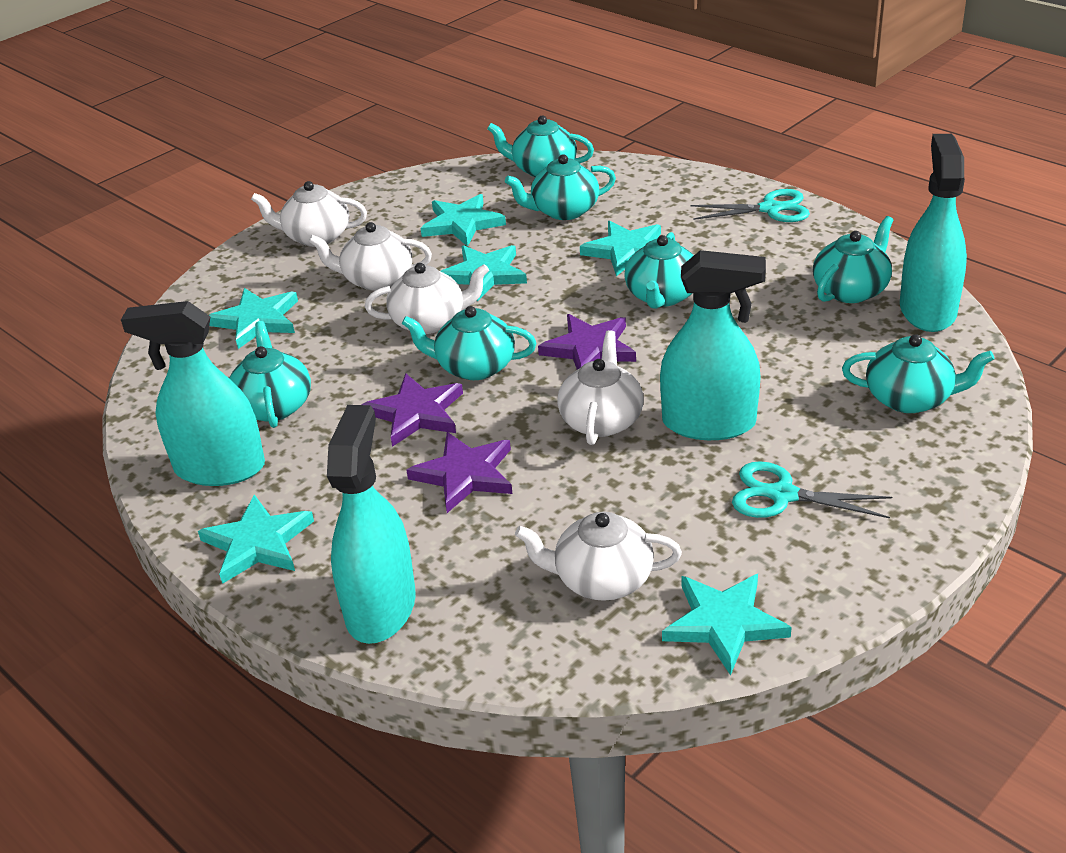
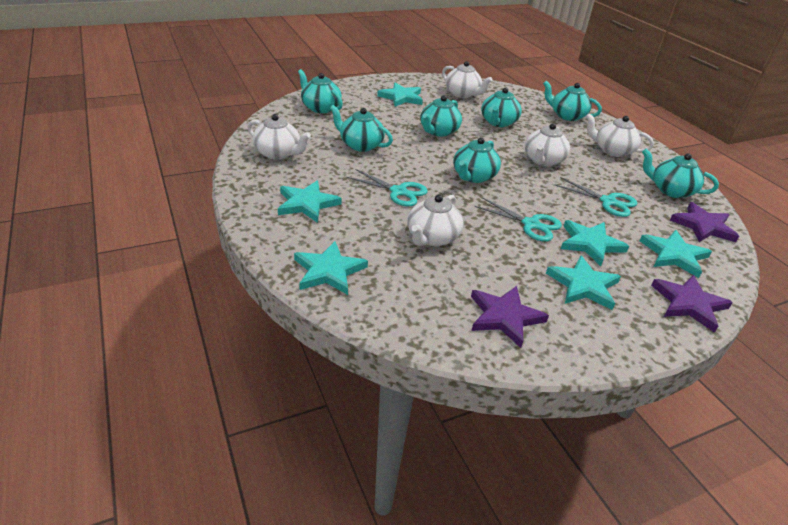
turquoise scissors: 2 -> 3
turquoise spray bottle: 4 -> 0

